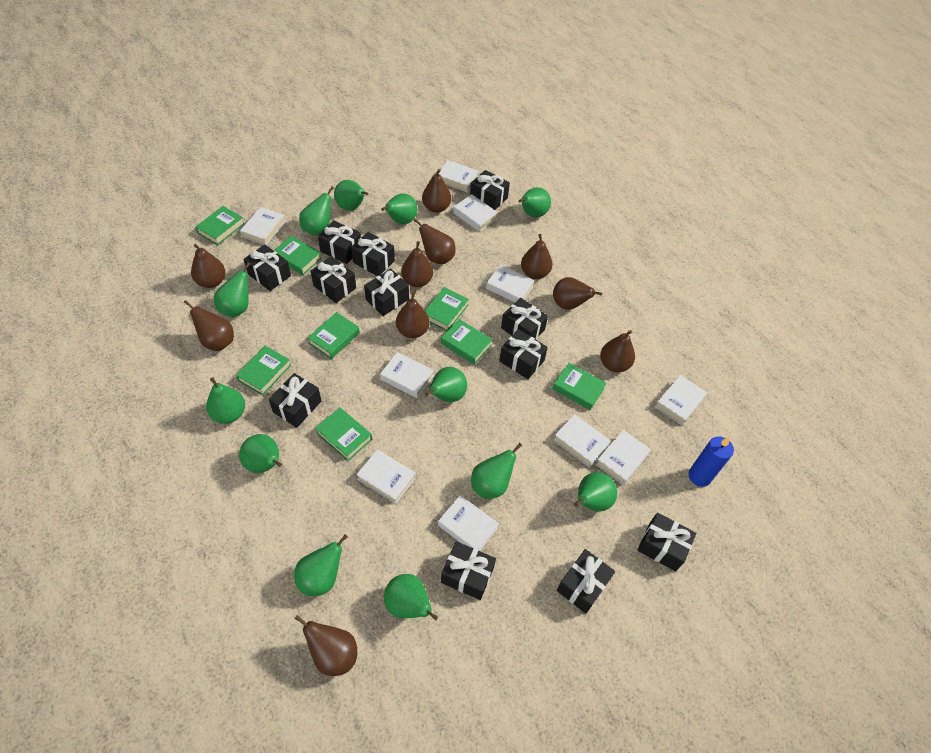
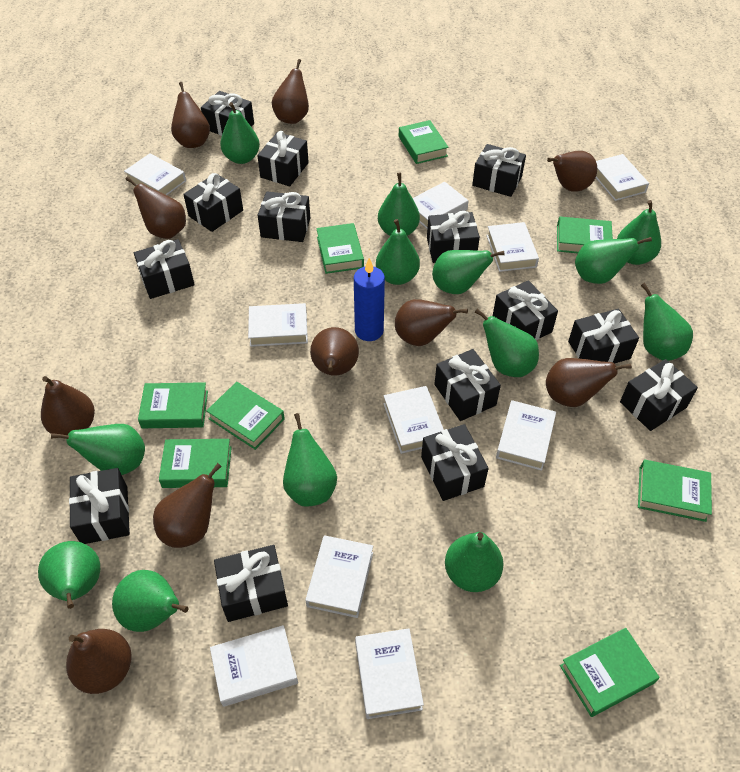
black gift: 12 -> 14
green pear: 12 -> 13

